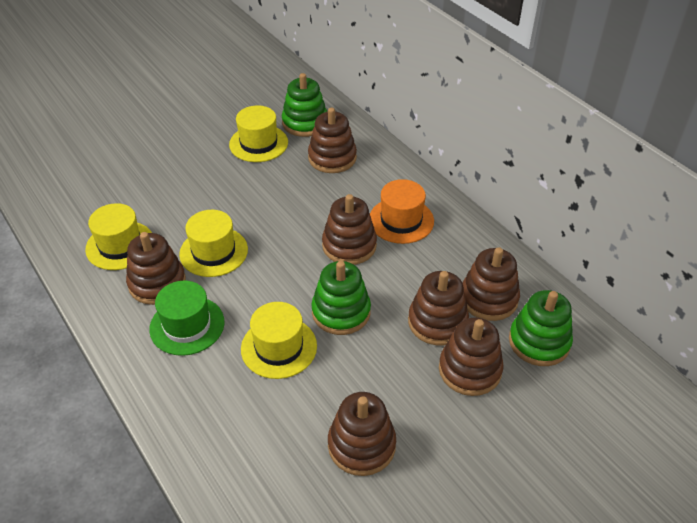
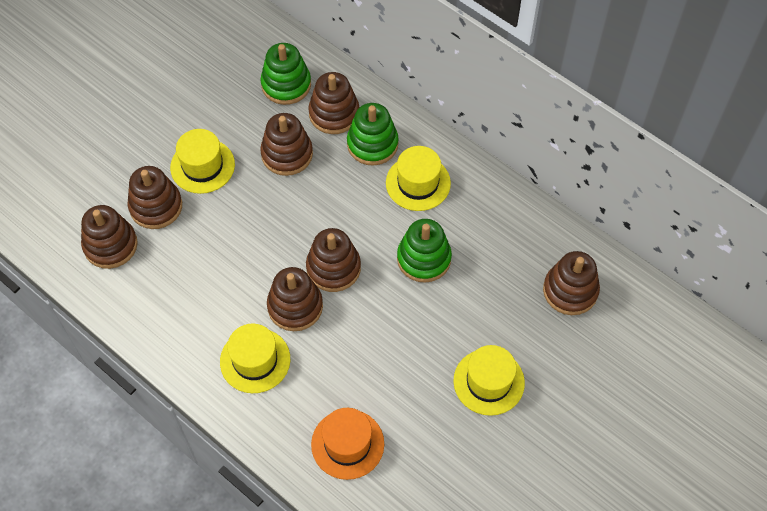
green hat: 1 -> 0

